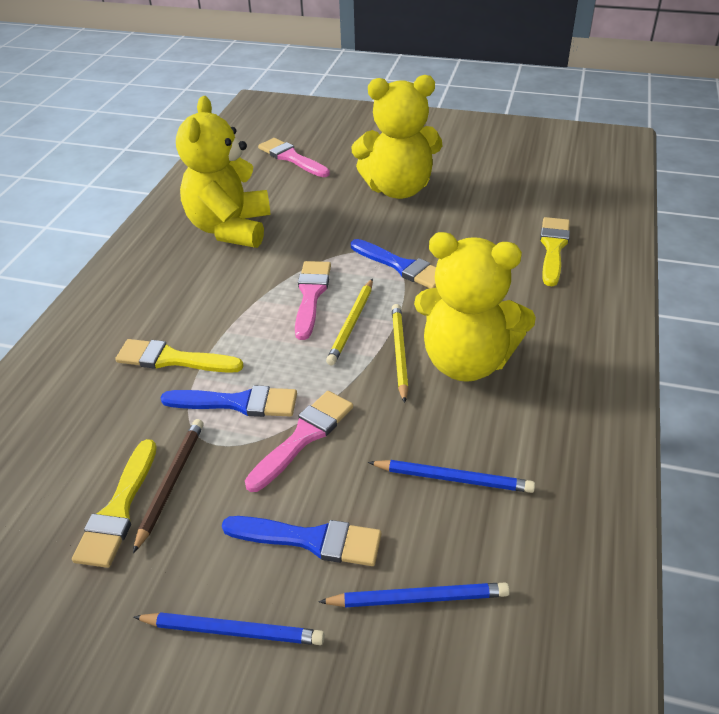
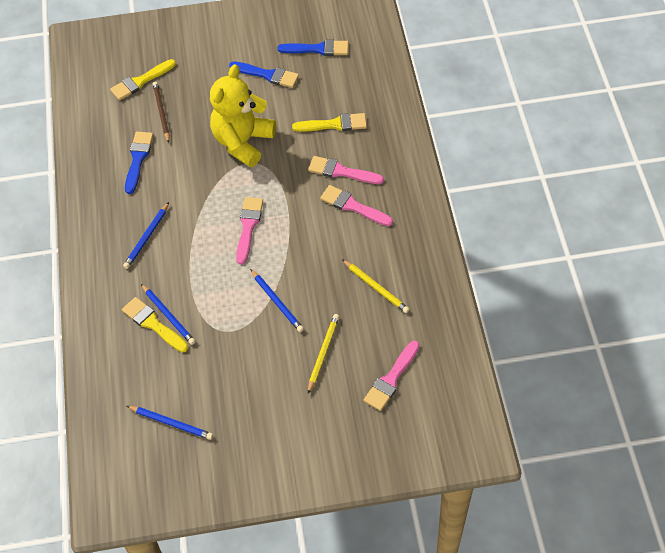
blue pencil: 3 -> 4
pink brush: 3 -> 4
yellow teddy bear: 3 -> 1

